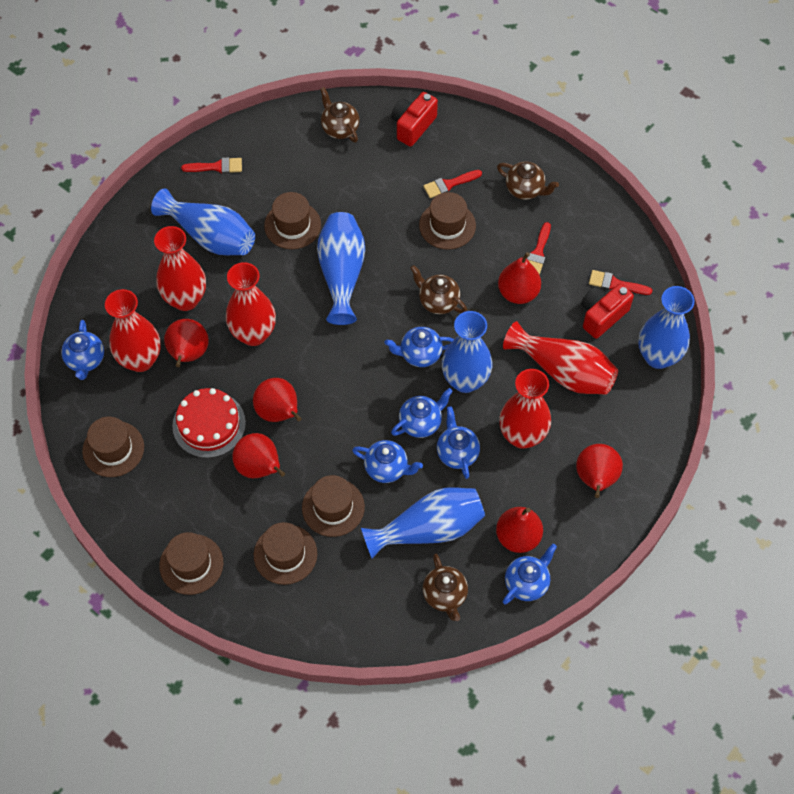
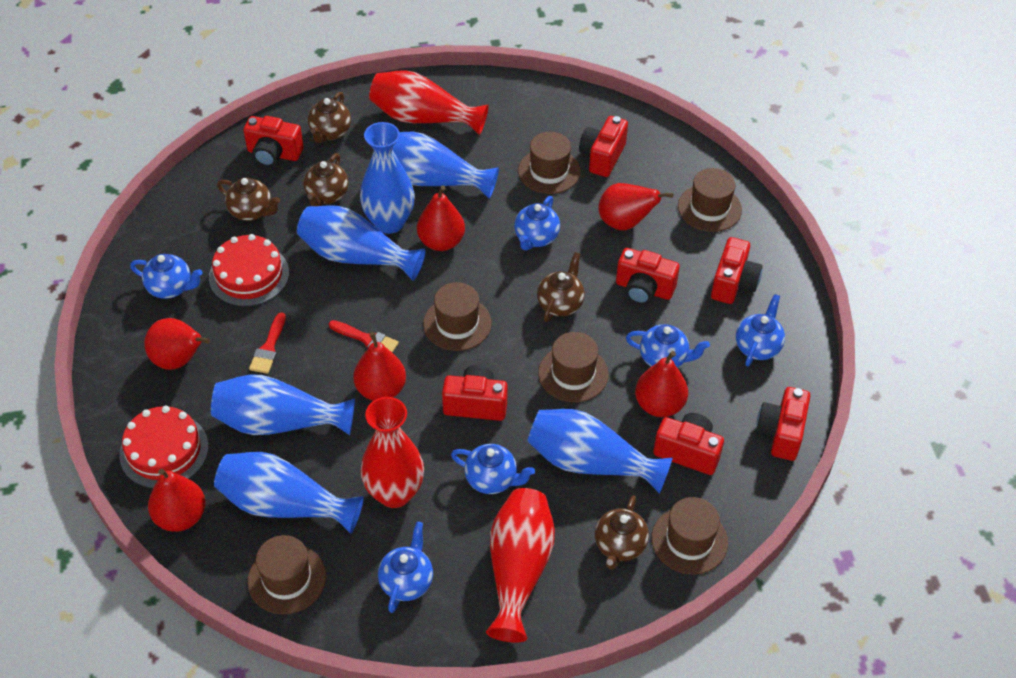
blue vase: 5 -> 6
brown teapot: 4 -> 5
red brush: 4 -> 2
red cake: 1 -> 2
red camera: 2 -> 7
red vase: 5 -> 3

